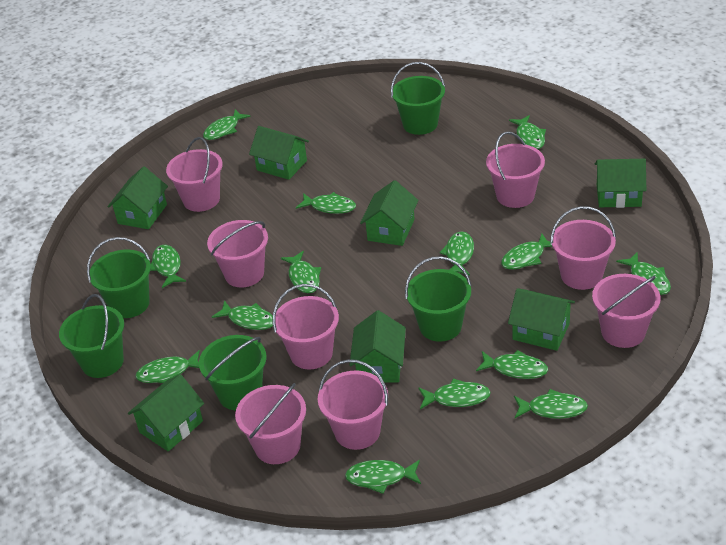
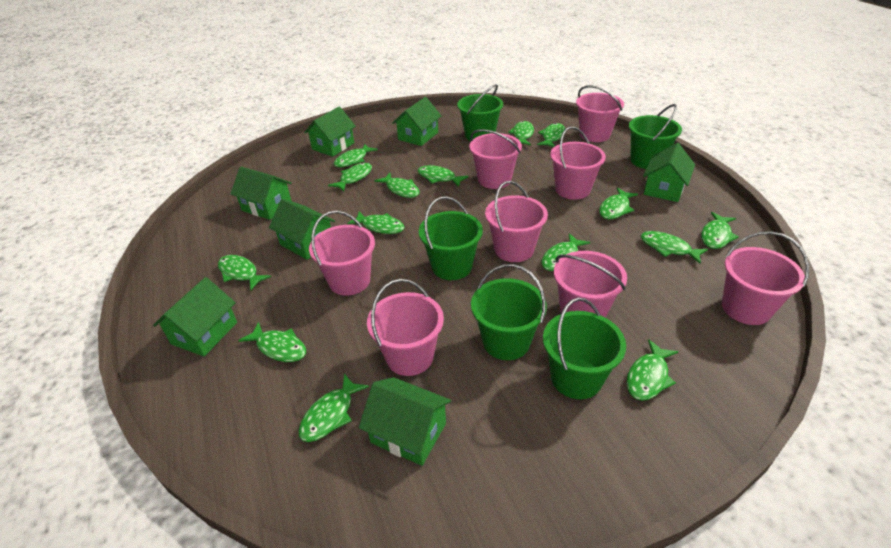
green fish: 14 -> 15

